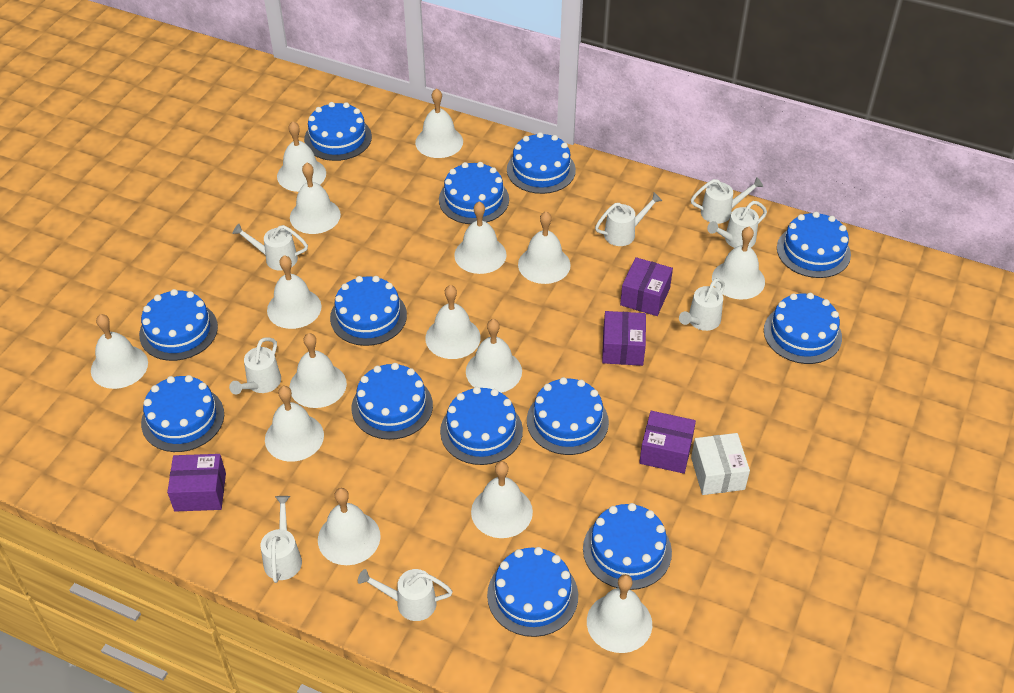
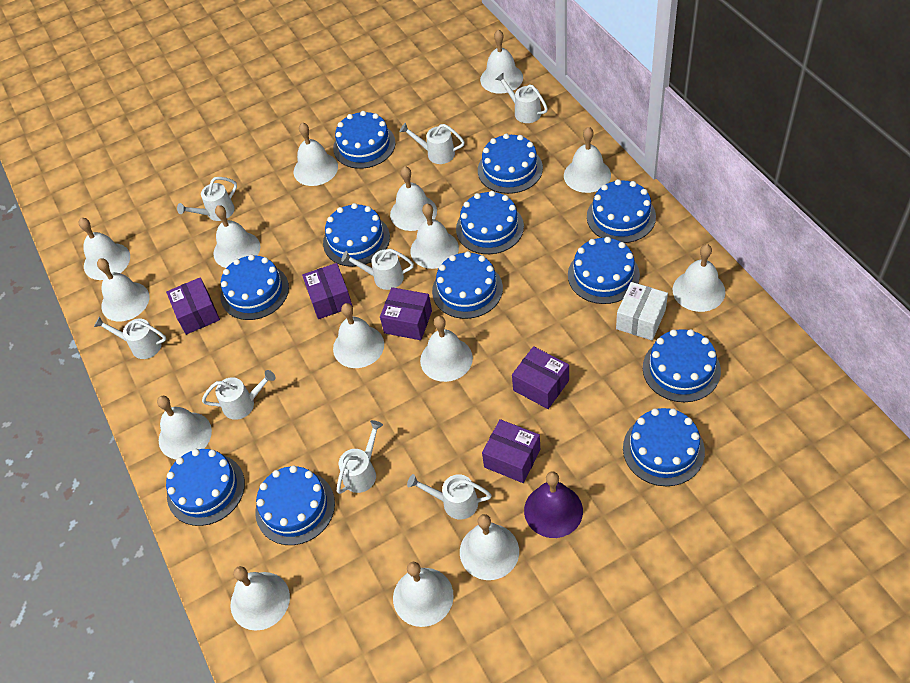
blue cake: 13 -> 12
purple bell: 0 -> 1
purple box: 4 -> 5

